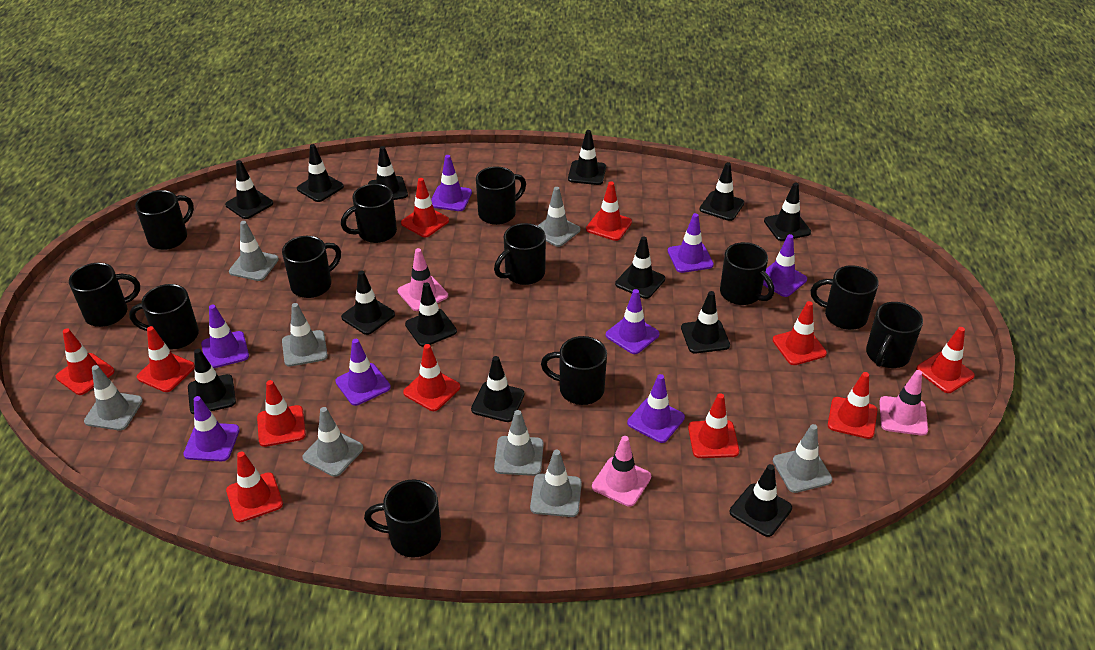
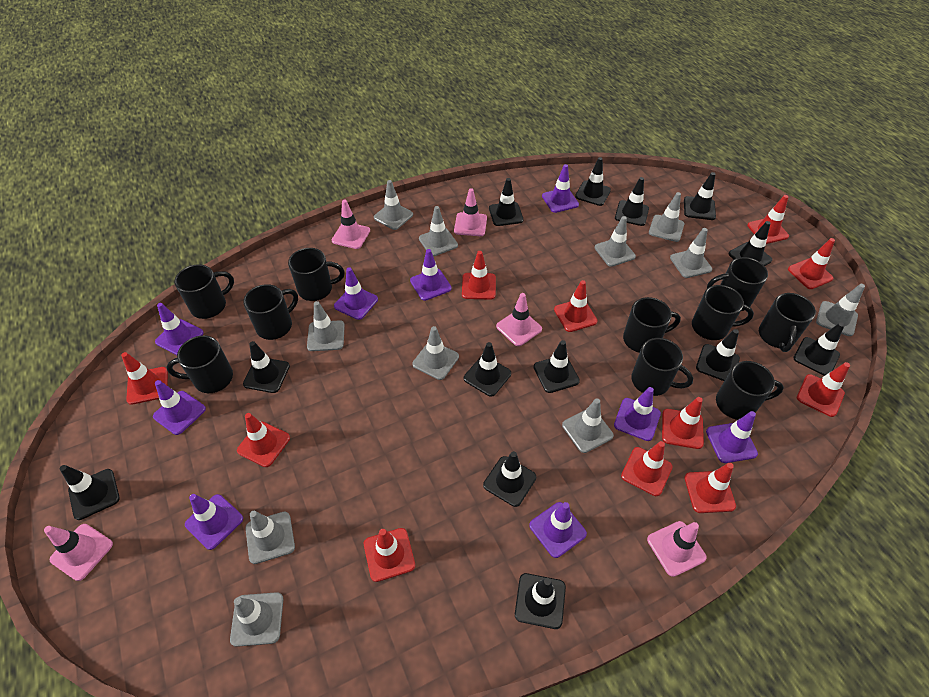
black mug: 12 -> 10
grey traffic cone: 8 -> 11
pink traffic cone: 3 -> 5
purple traffic cone: 8 -> 9

